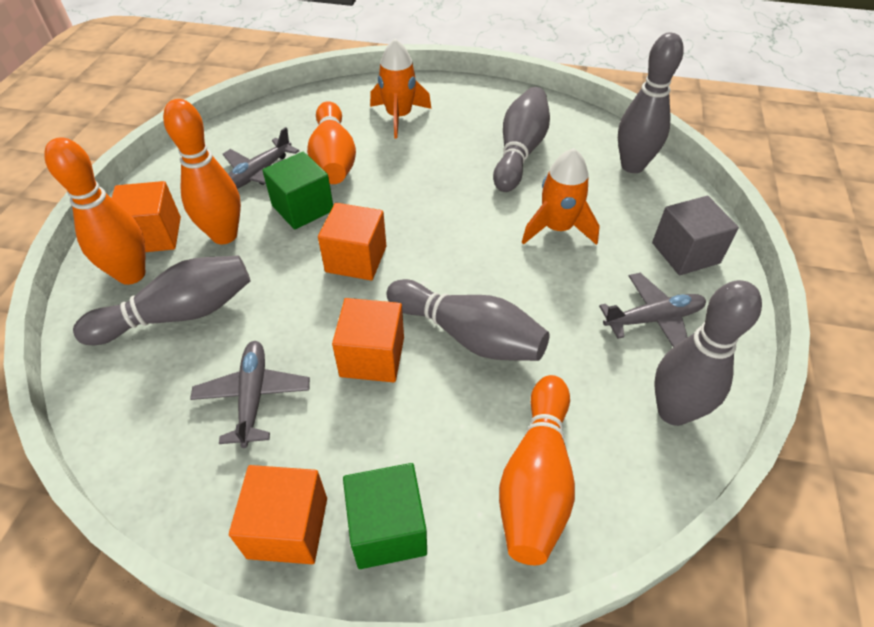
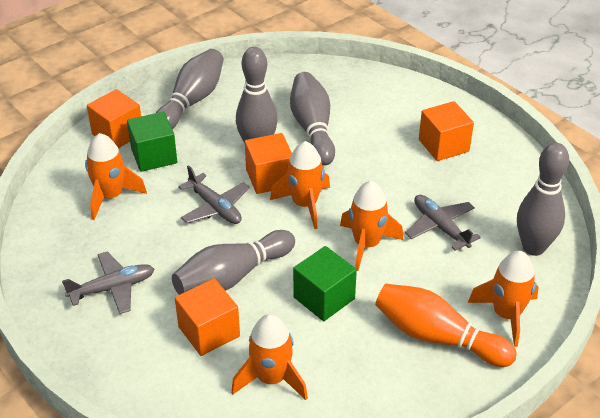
grey cube: 1 -> 0
orange bowling pin: 4 -> 1
orange rocket: 2 -> 5

